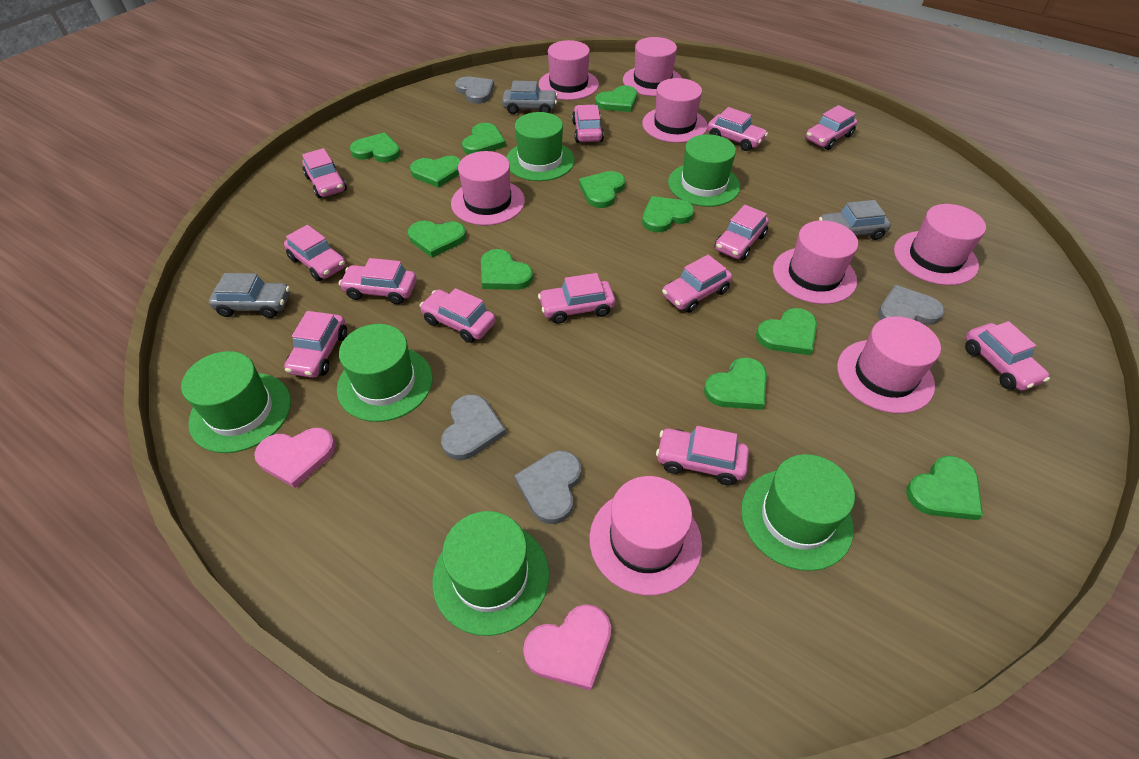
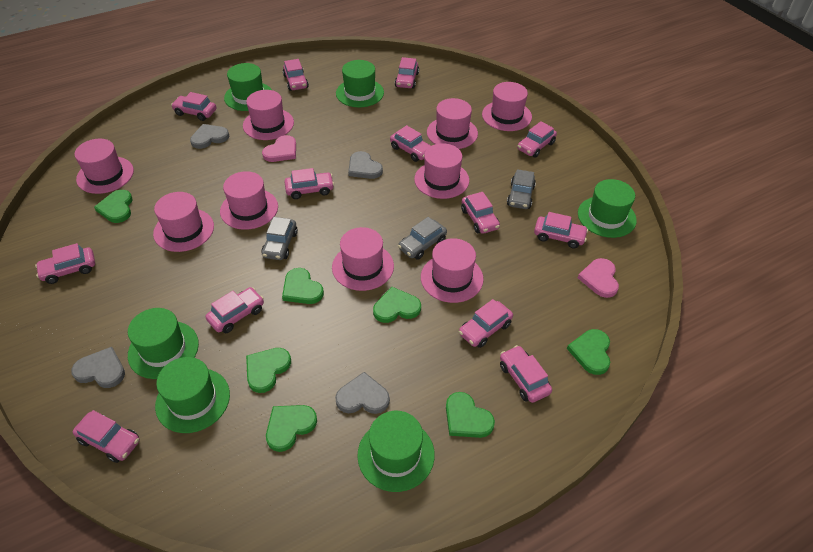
green heart: 11 -> 7
pink hat: 8 -> 9

